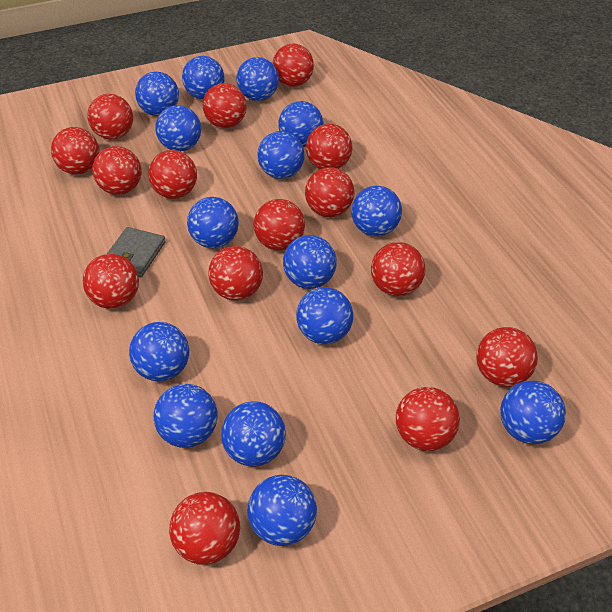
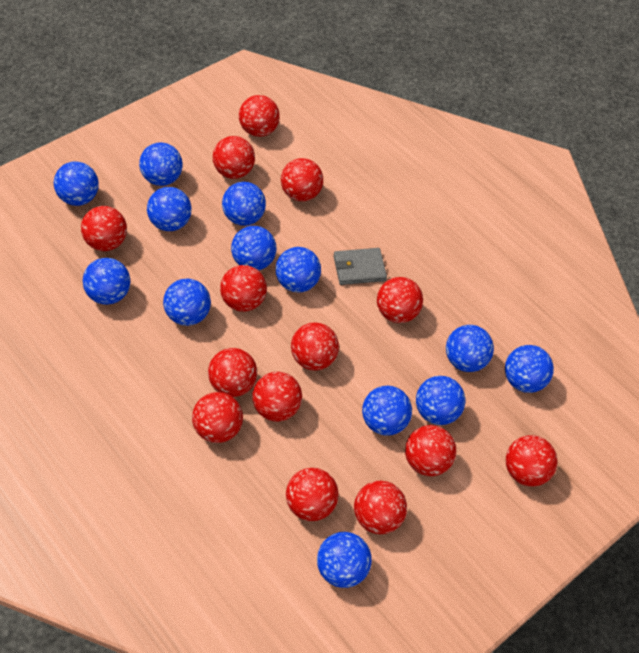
blue ball: 15 -> 13
red ball: 15 -> 14

